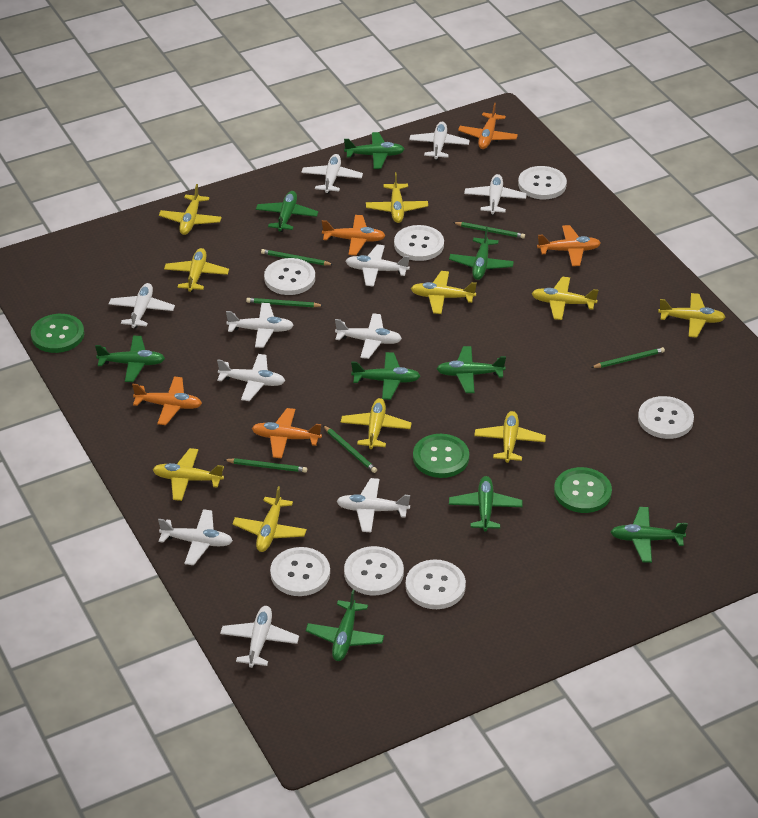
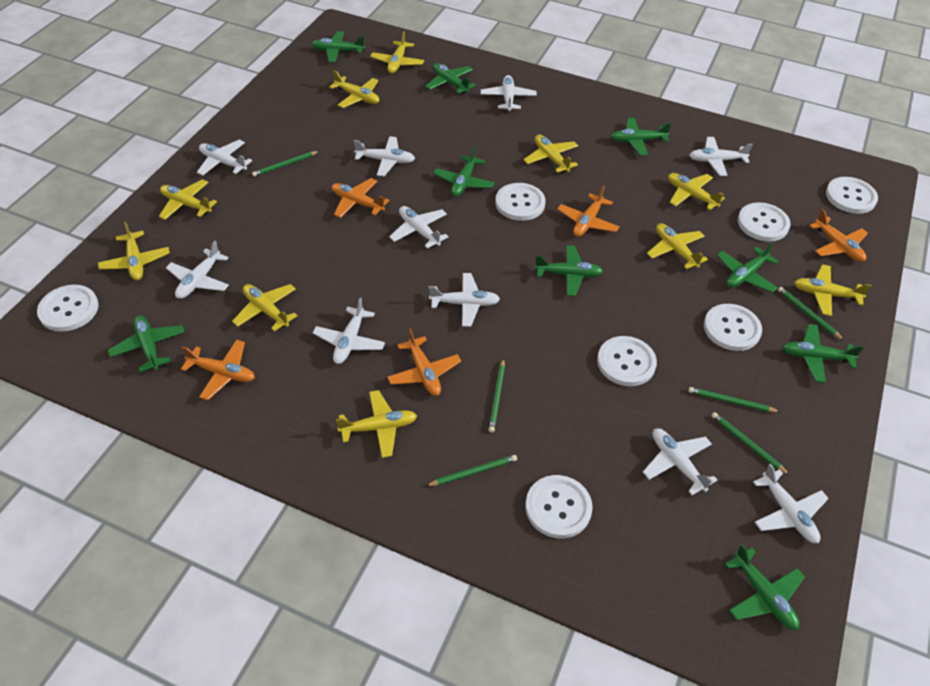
green button: 3 -> 0
white plane: 11 -> 10

